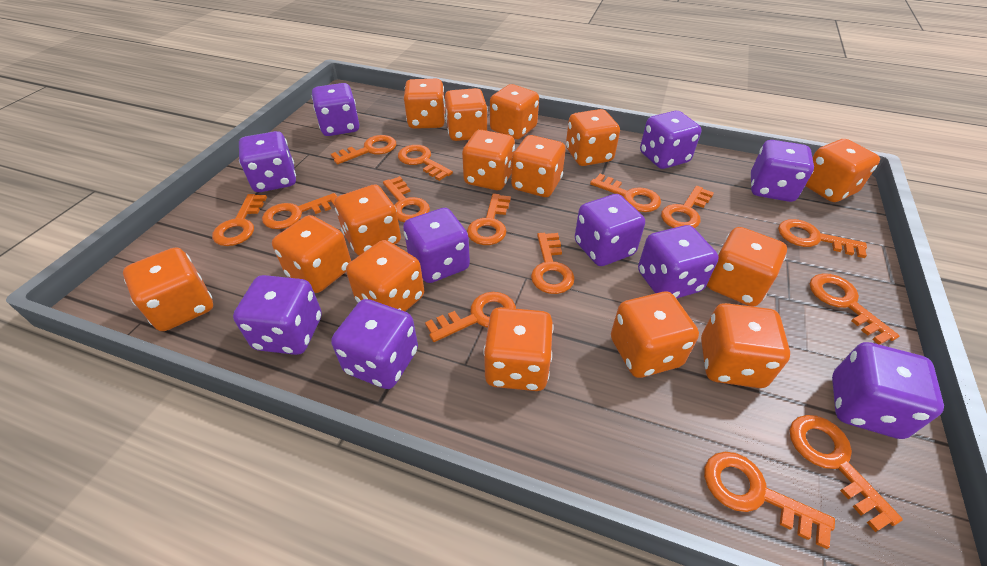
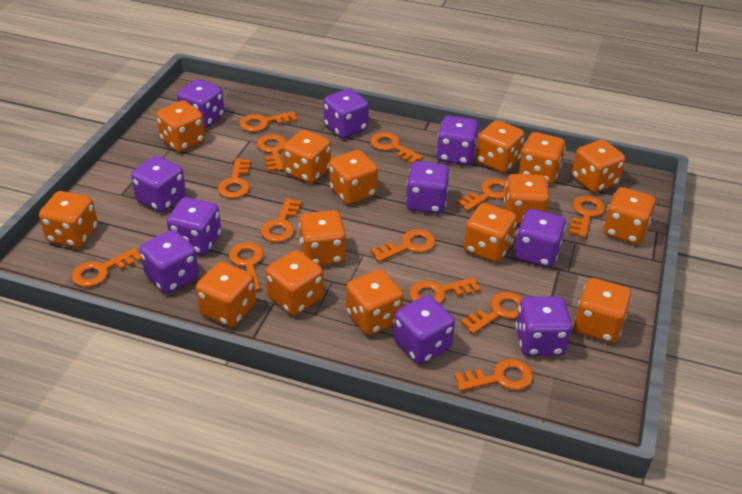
orange key: 14 -> 13

